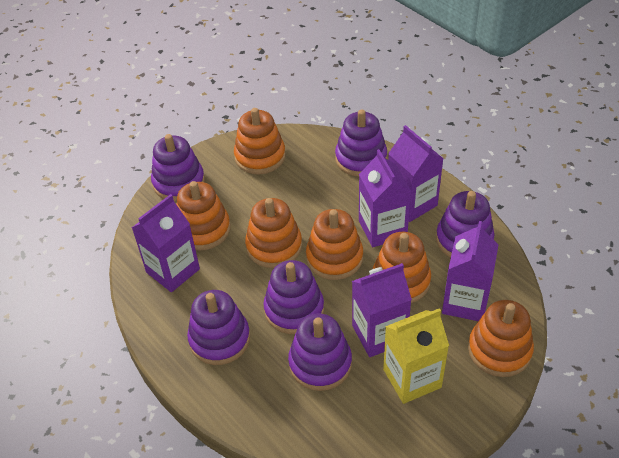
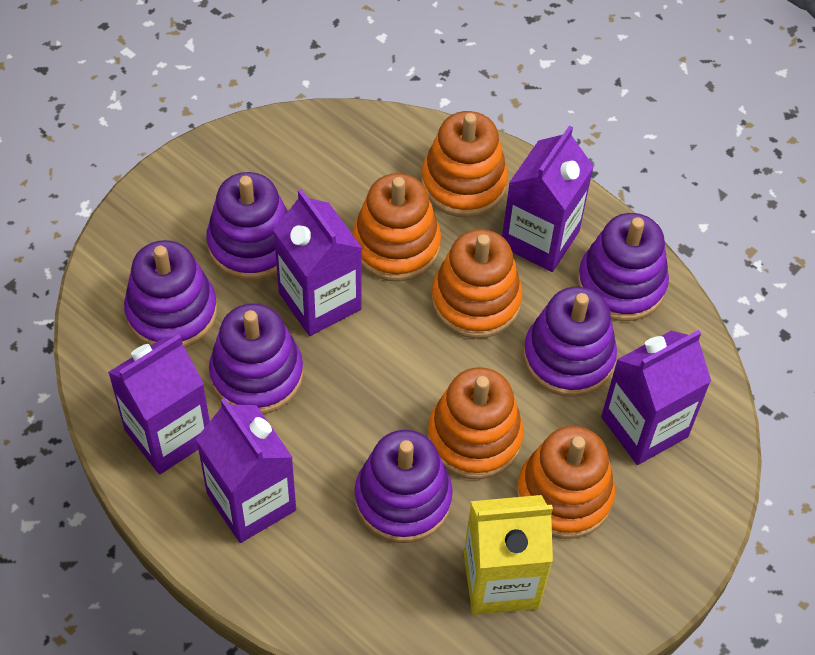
orange stacking toy: 6 -> 5

